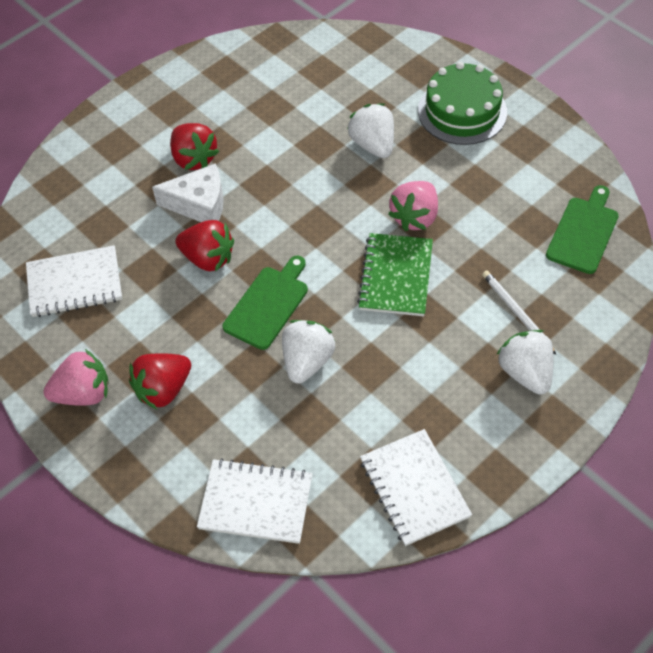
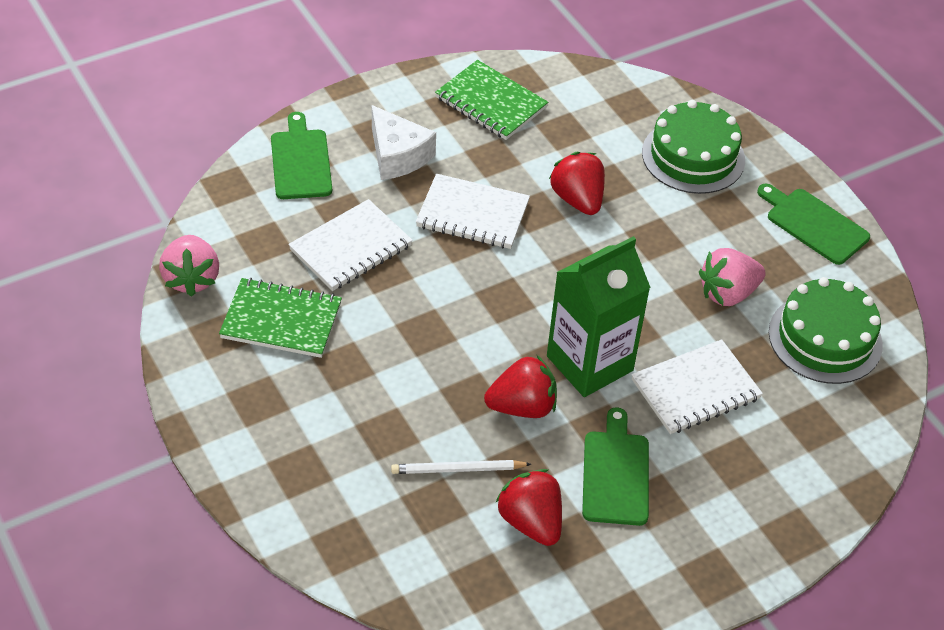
green cake: 1 -> 2
green carton: 0 -> 1
green cutting board: 2 -> 3
green notebook: 1 -> 2
white strawberry: 3 -> 0

